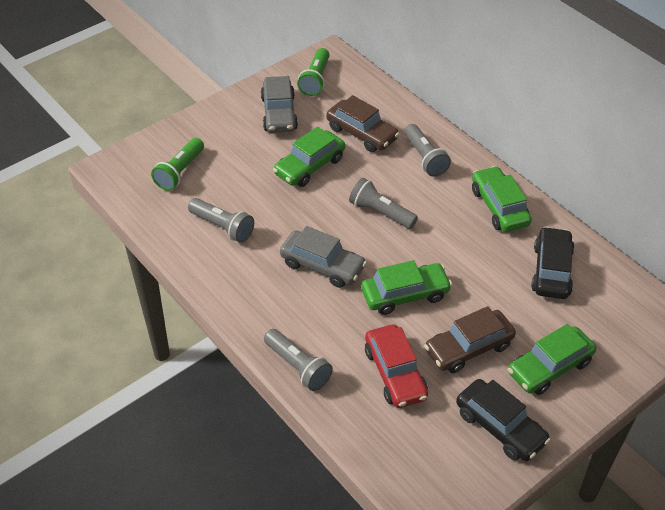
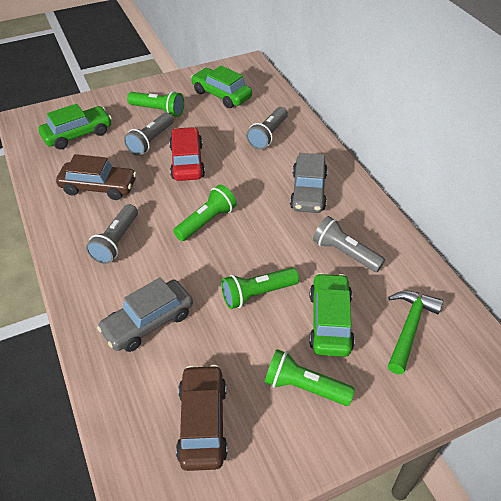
black car: 2 -> 0
green car: 4 -> 3
green flashlight: 2 -> 4
green hammer: 0 -> 1

